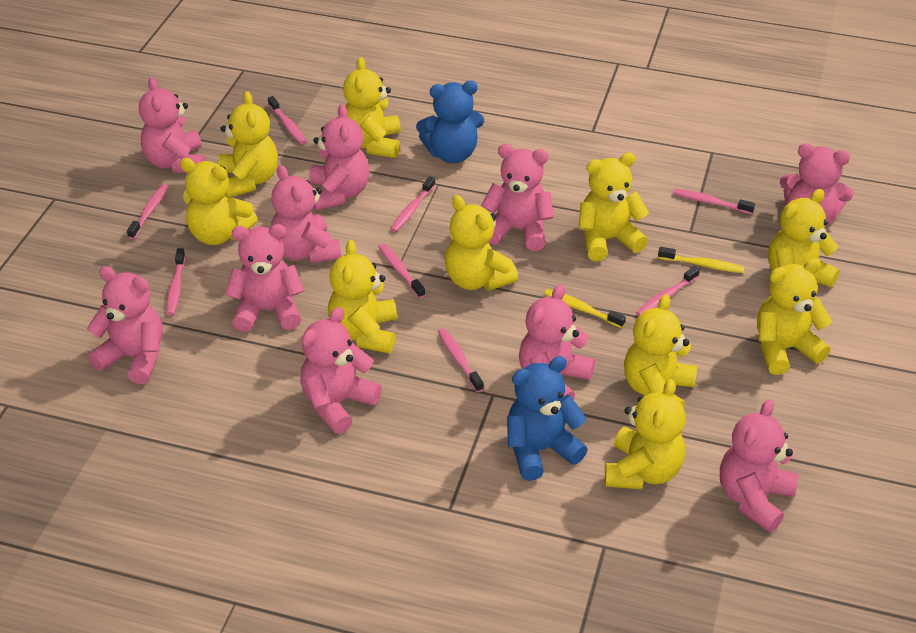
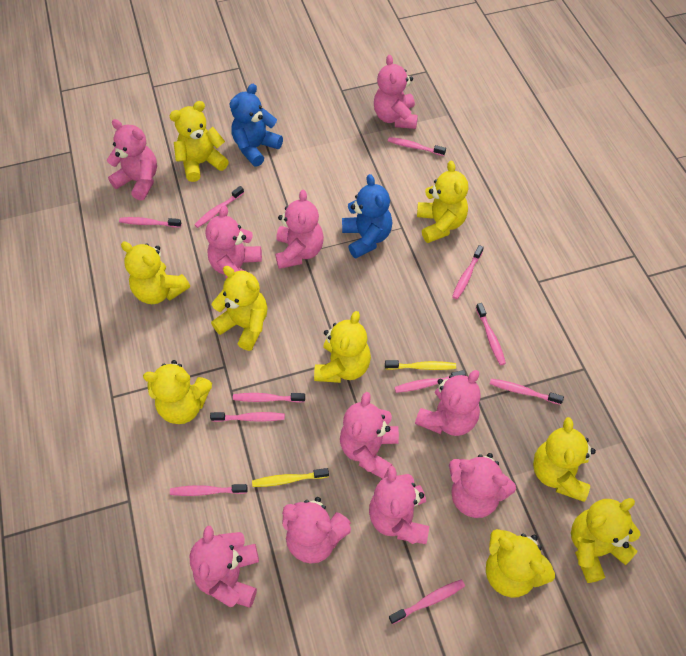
pink toothbrush: 8 -> 11
yellow teddy bear: 10 -> 9

